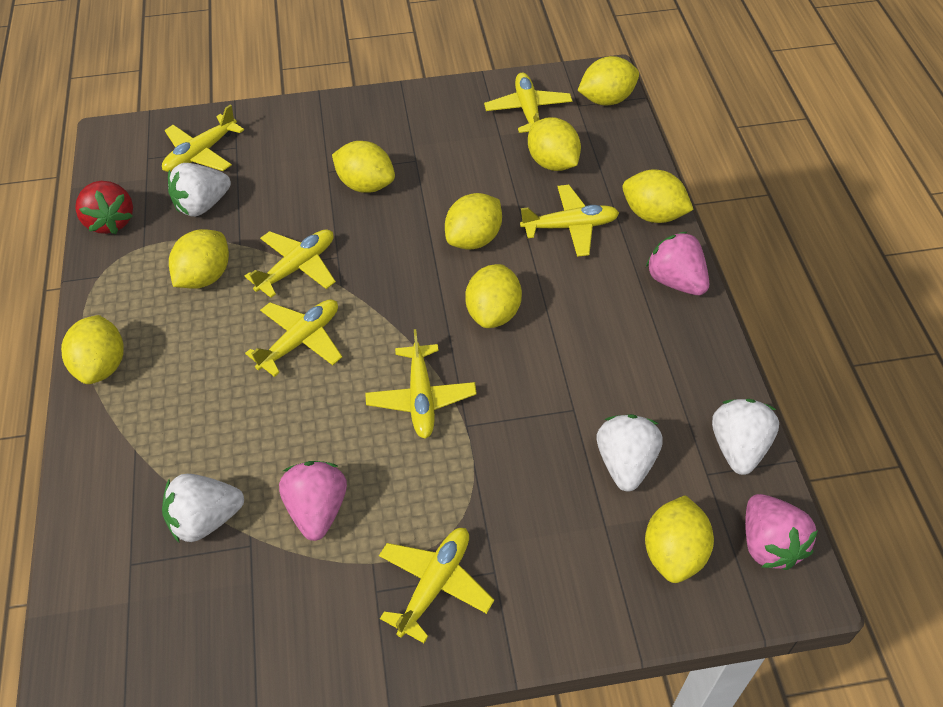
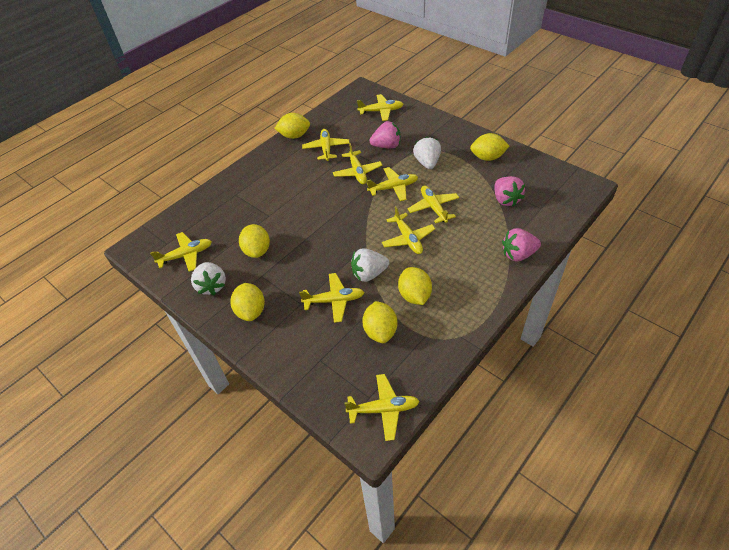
red strawberry: 1 -> 0
white strawberry: 4 -> 3
yellow lemon: 9 -> 6
yellow plane: 7 -> 9

